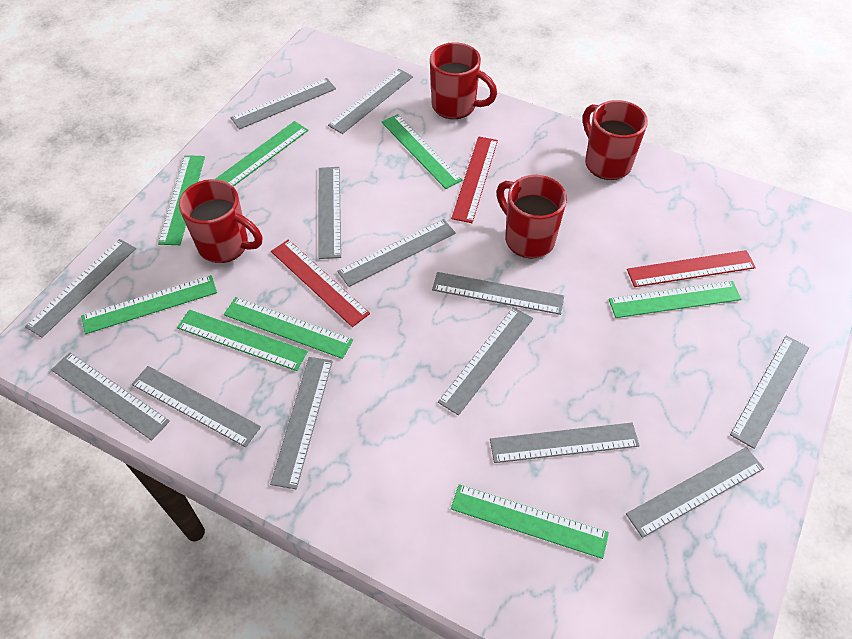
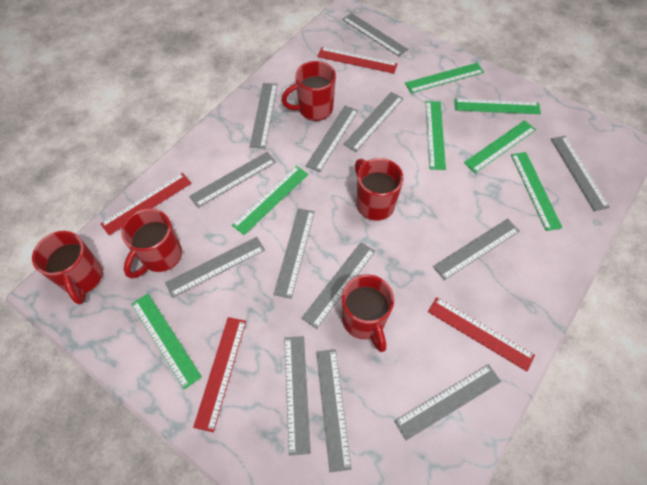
green ruler: 8 -> 7
red mug: 4 -> 5
red ruler: 3 -> 4

